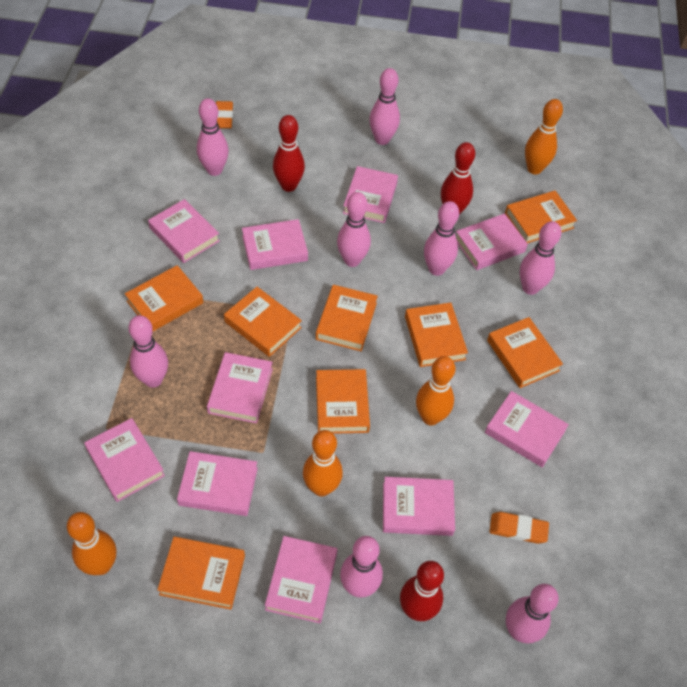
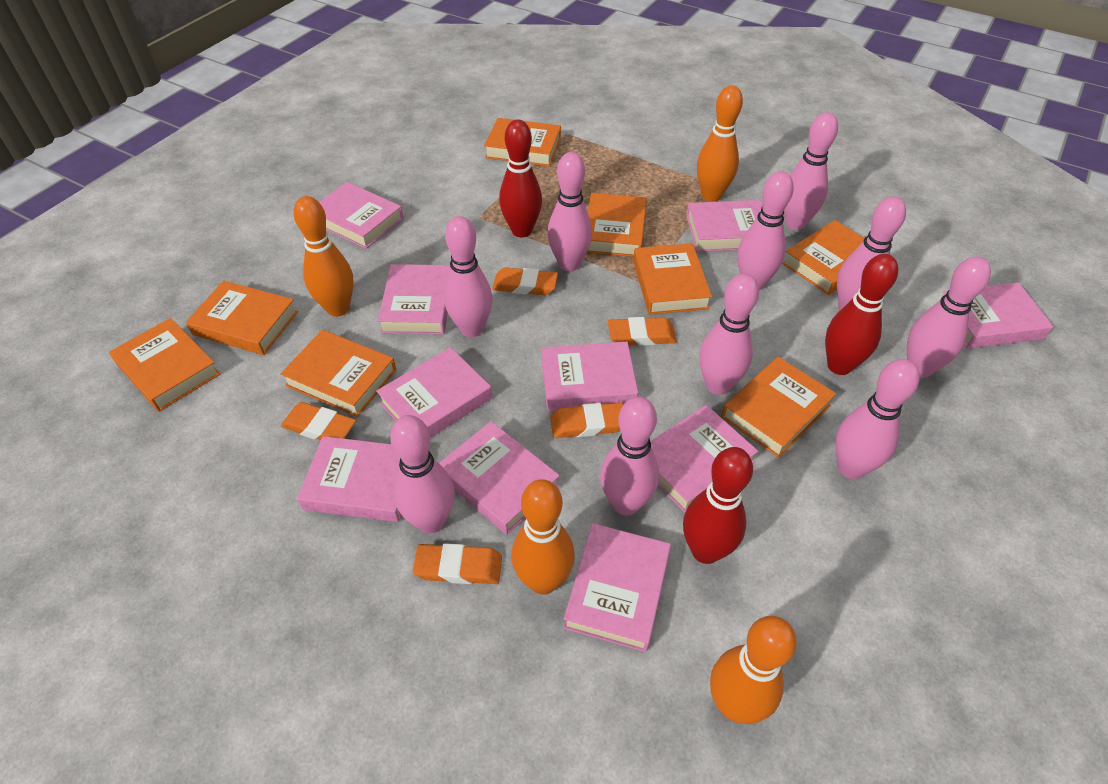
orange eraser: 2 -> 5
pink bowling pin: 8 -> 10

